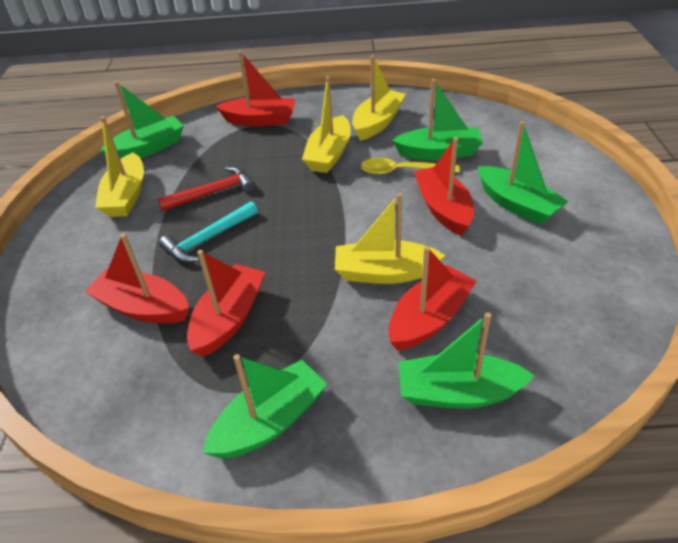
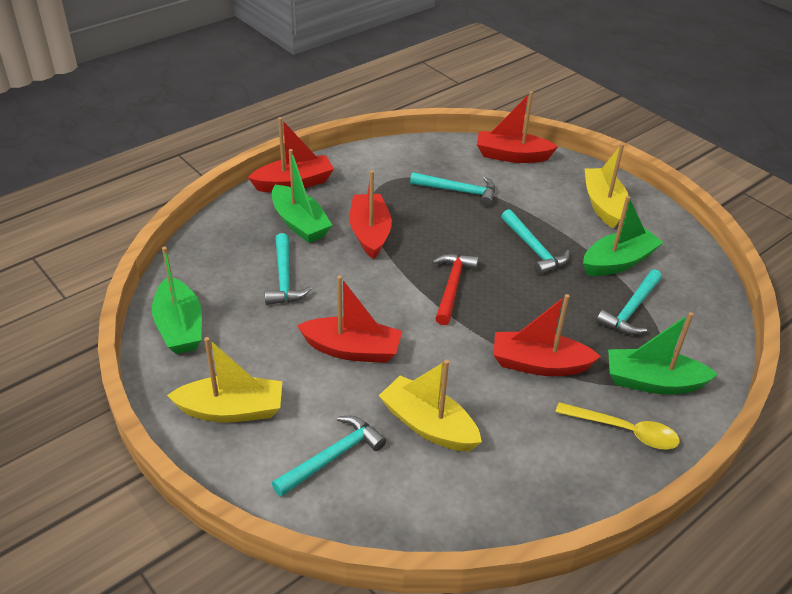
green boat: 5 -> 4
turquoise hammer: 1 -> 5
yellow boat: 4 -> 3

